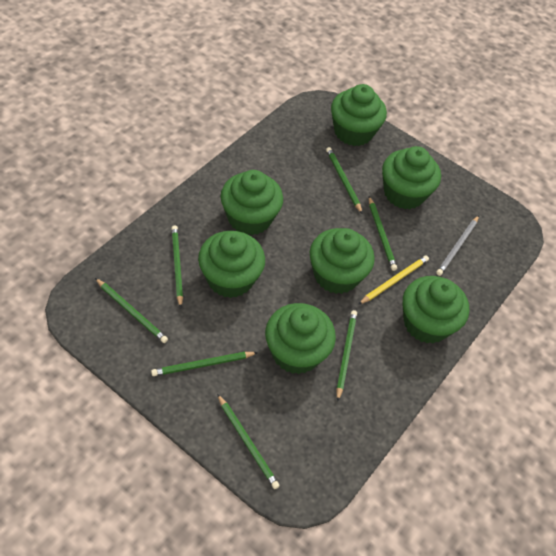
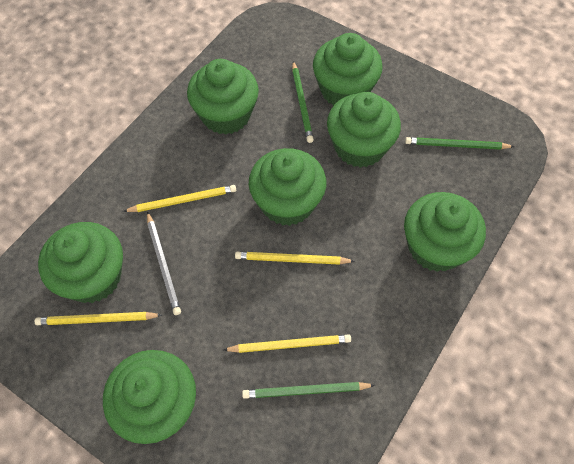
green pencil: 7 -> 3
yellow pencil: 1 -> 4

